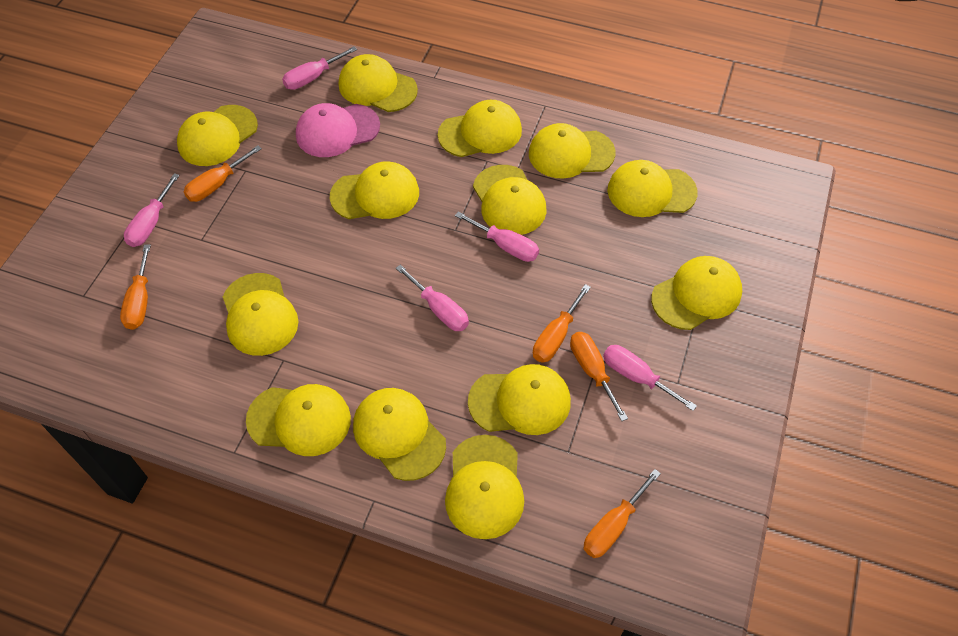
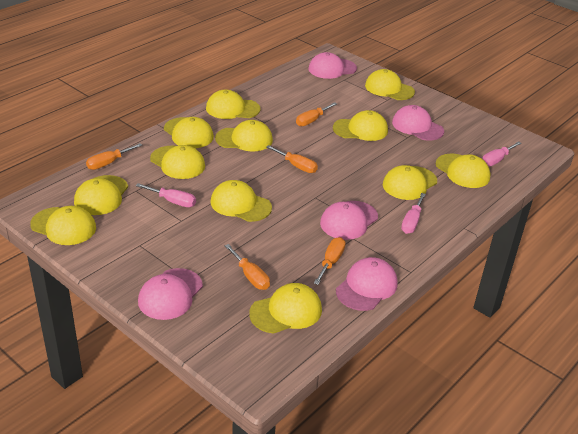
pink cap: 1 -> 5
pink screwdriver: 5 -> 3
yellow cap: 13 -> 12

